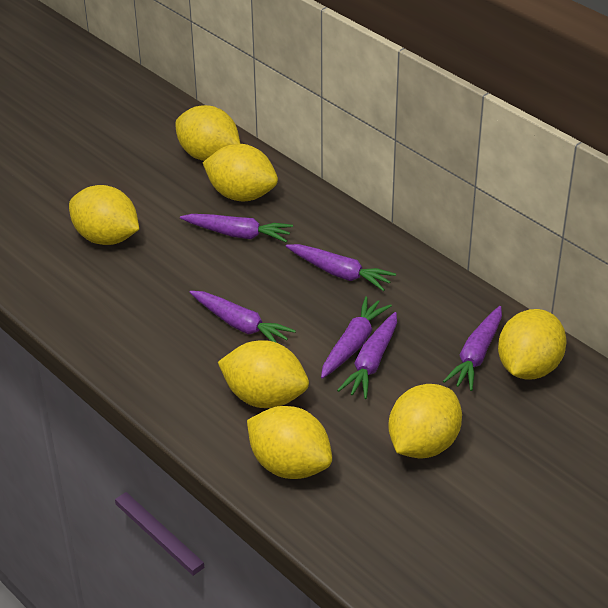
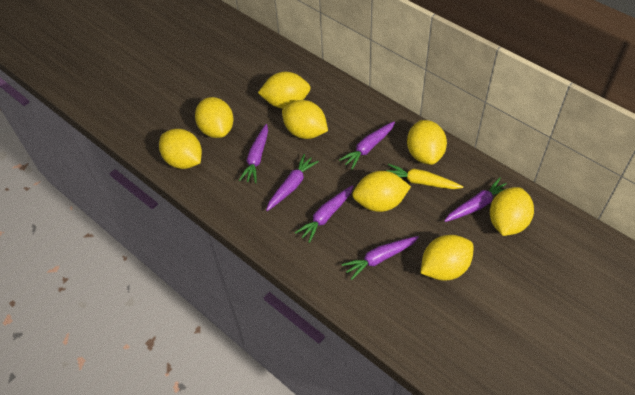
yellow carrot: 0 -> 1
yellow lemon: 7 -> 8

